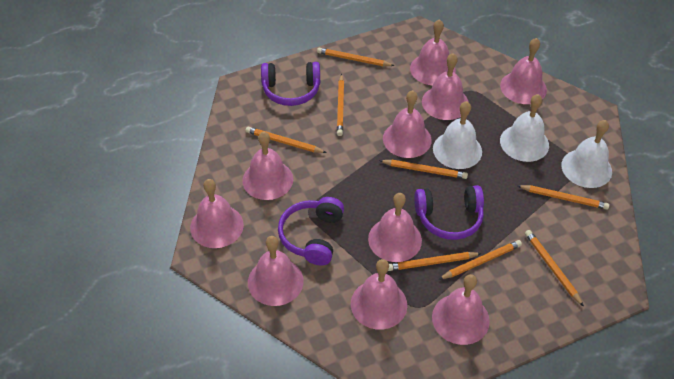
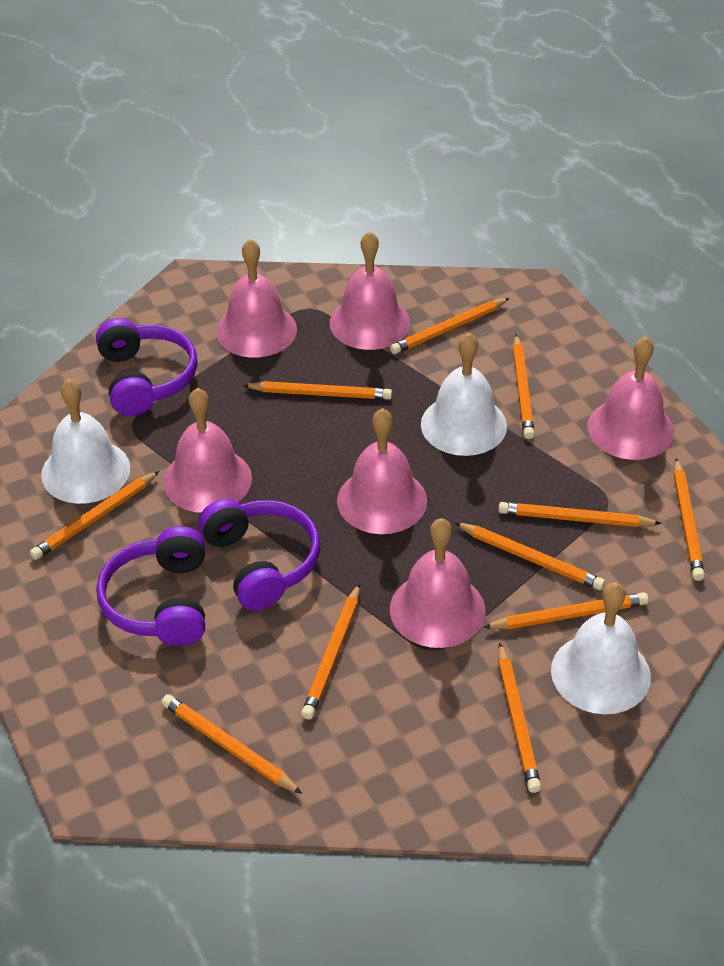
orange pencil: 8 -> 11
pink bell: 10 -> 6

